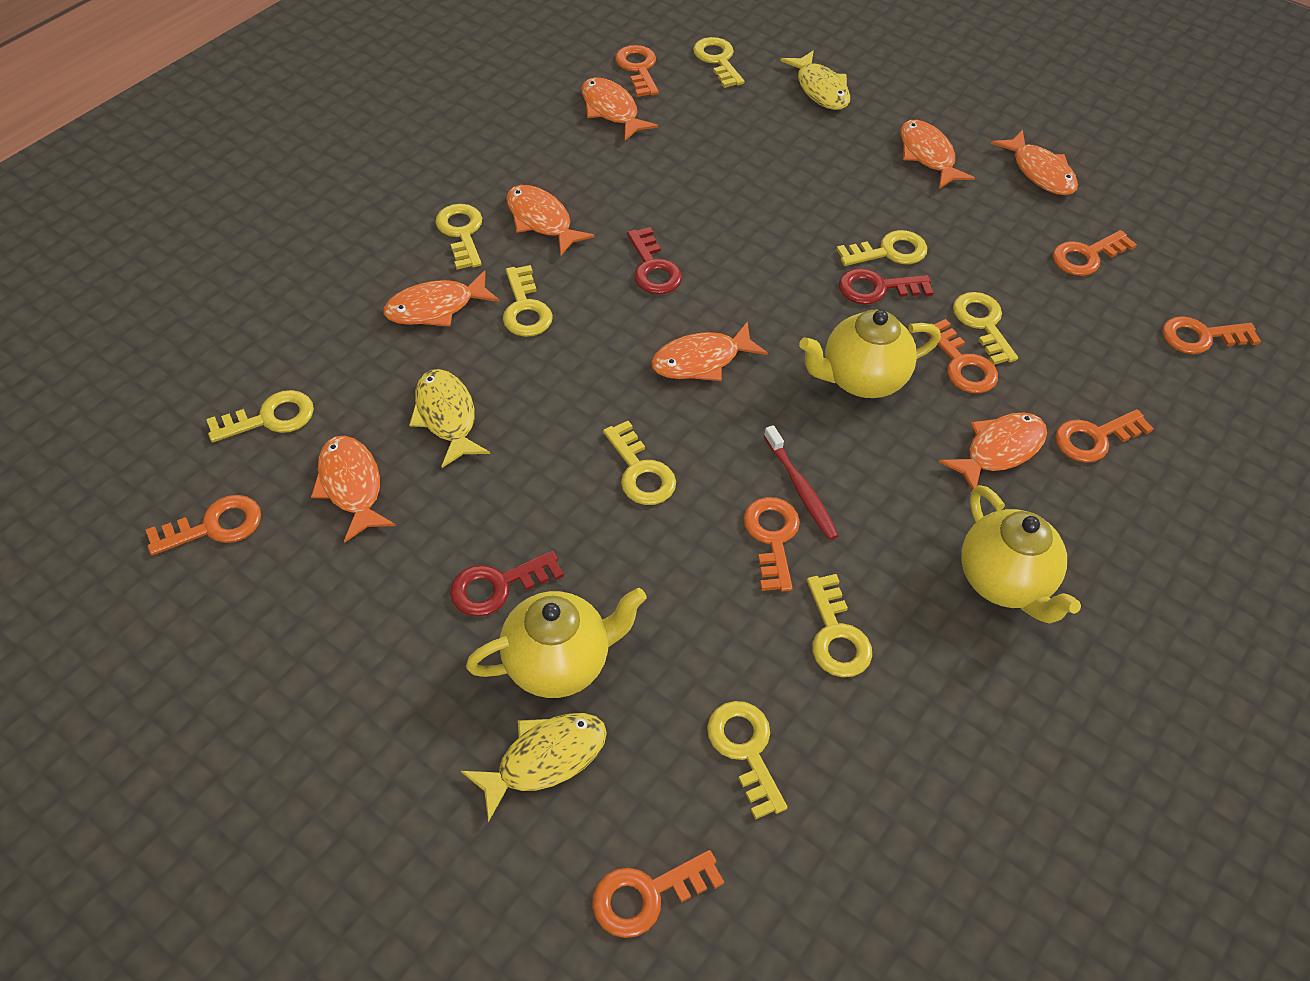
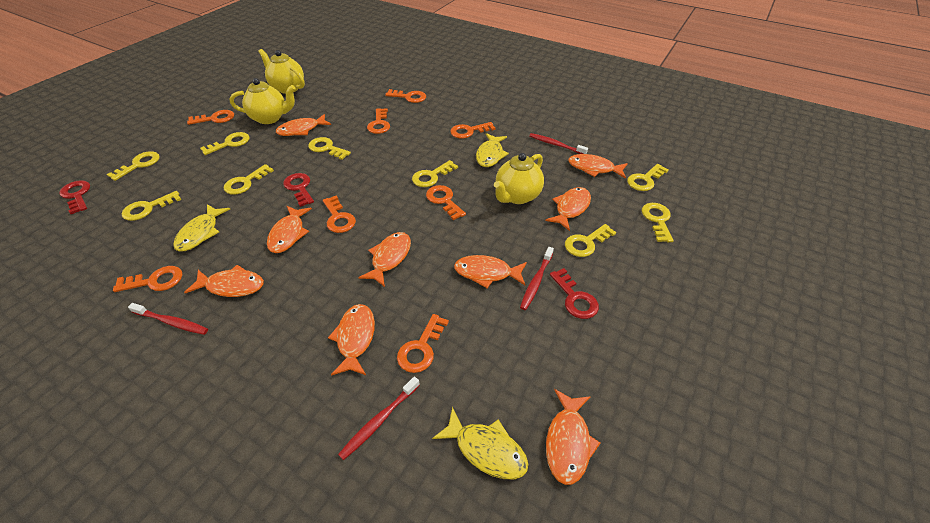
orange fish: 8 -> 9
red toothbrush: 1 -> 4

